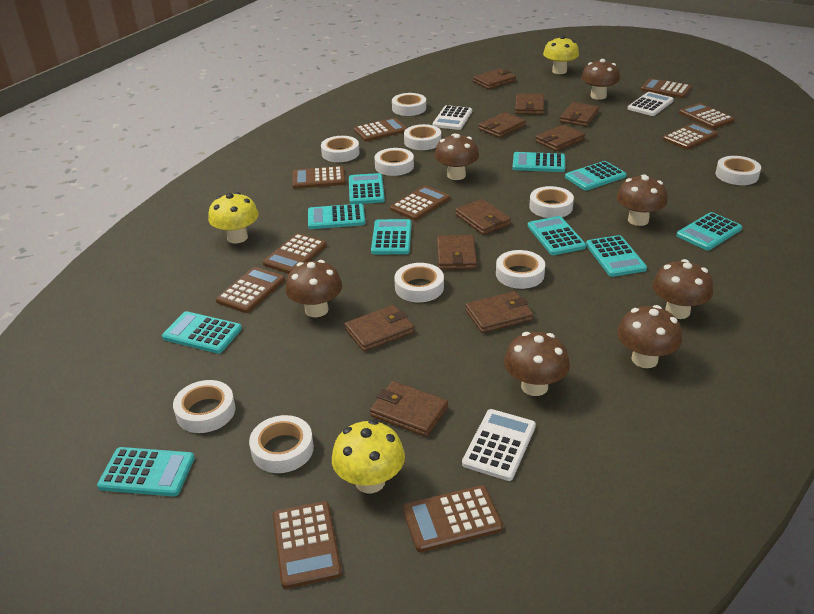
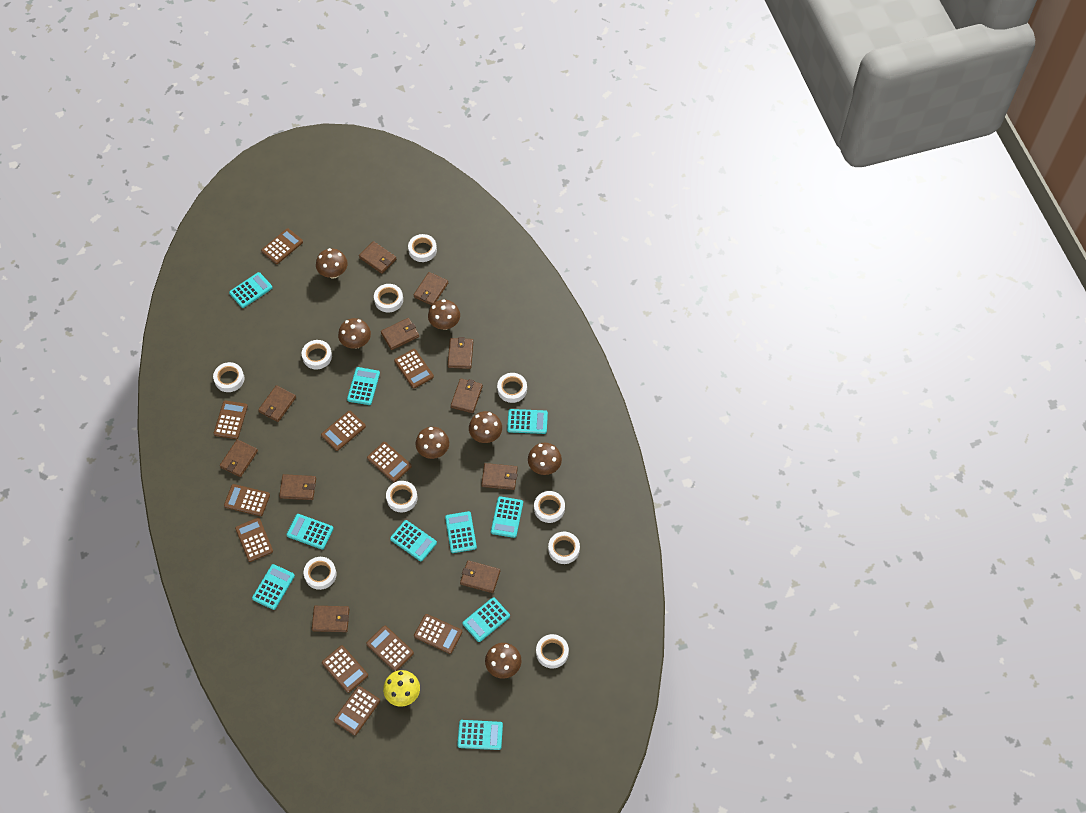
brown calculator: 10 -> 11
brown wallet: 10 -> 11
white calculator: 3 -> 0
yellow mushroom: 3 -> 1

